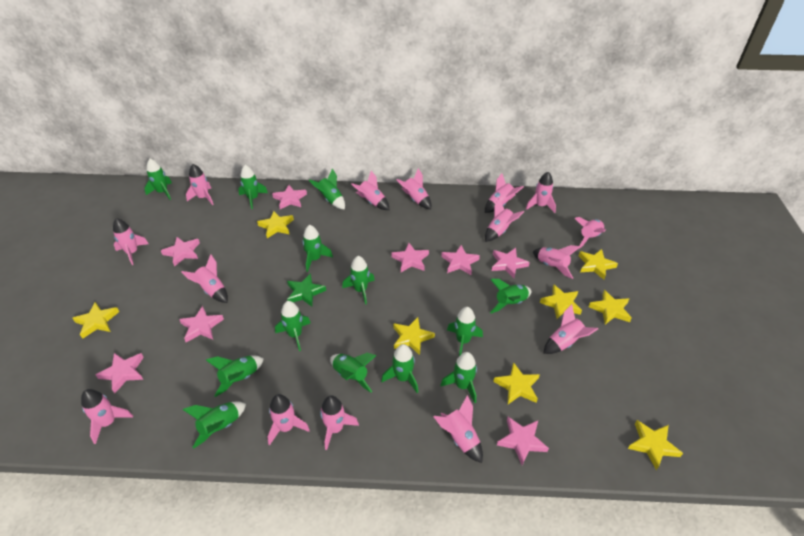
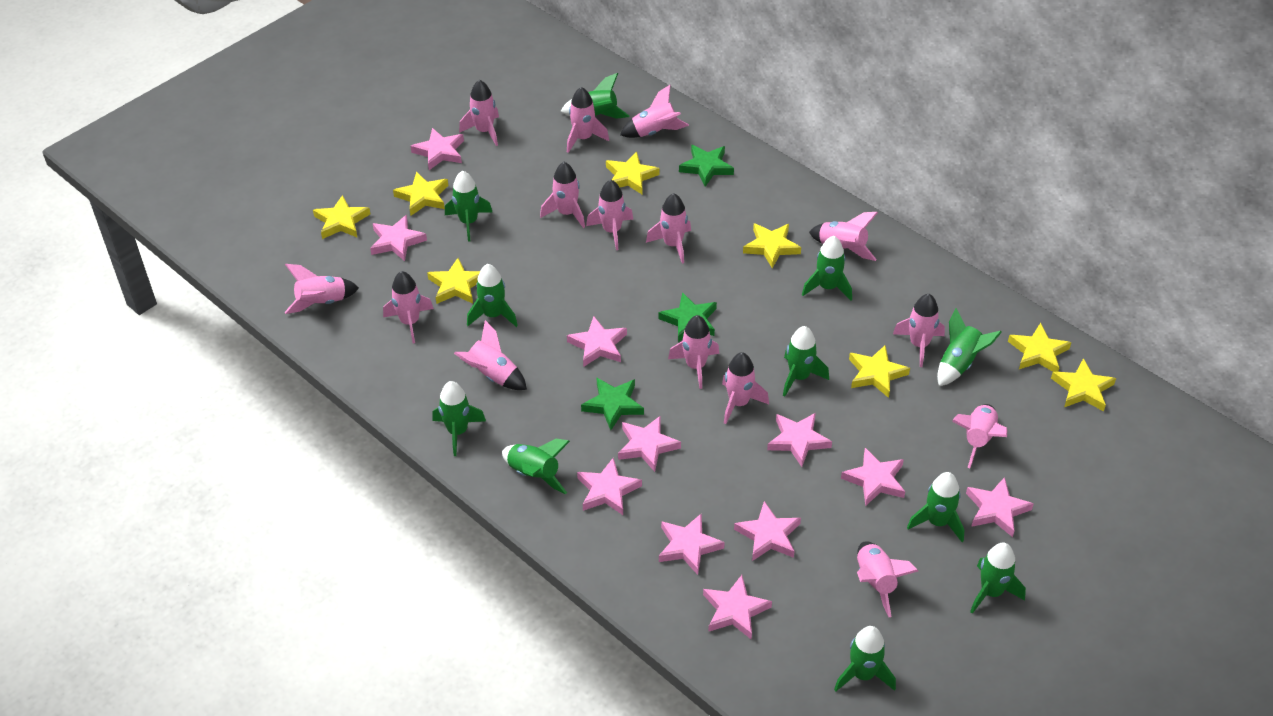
green rocket: 13 -> 11
green star: 1 -> 3
pink star: 8 -> 11

